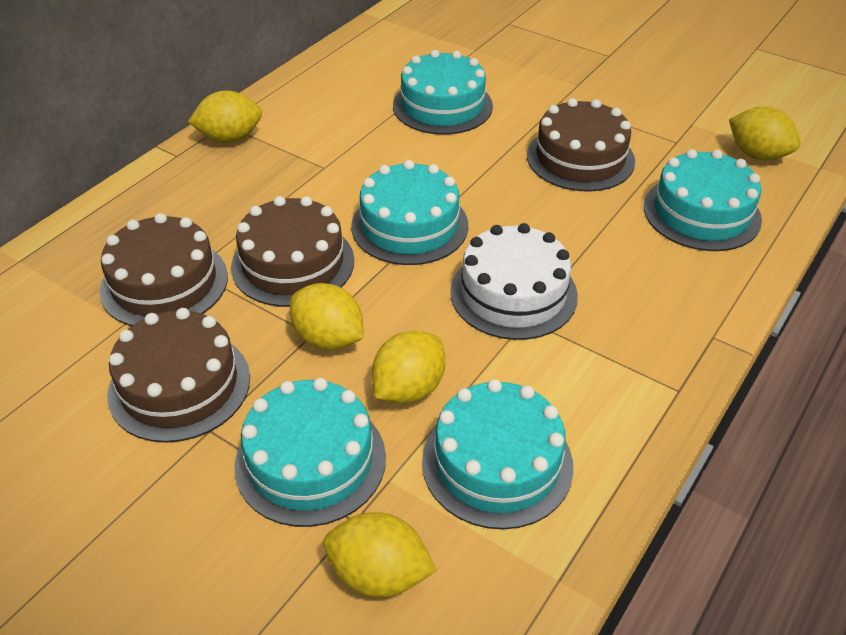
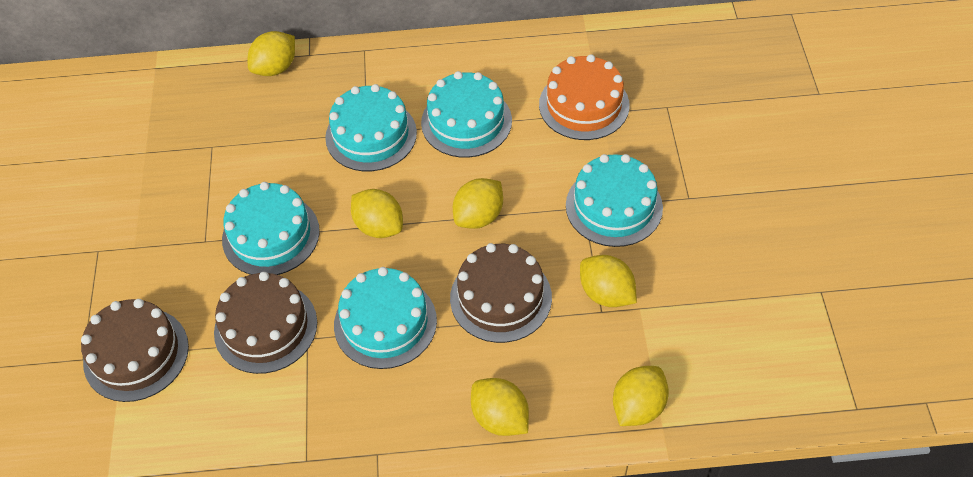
brown cake: 4 -> 3
orange cake: 0 -> 1
white cake: 1 -> 0
yellow lemon: 5 -> 6

